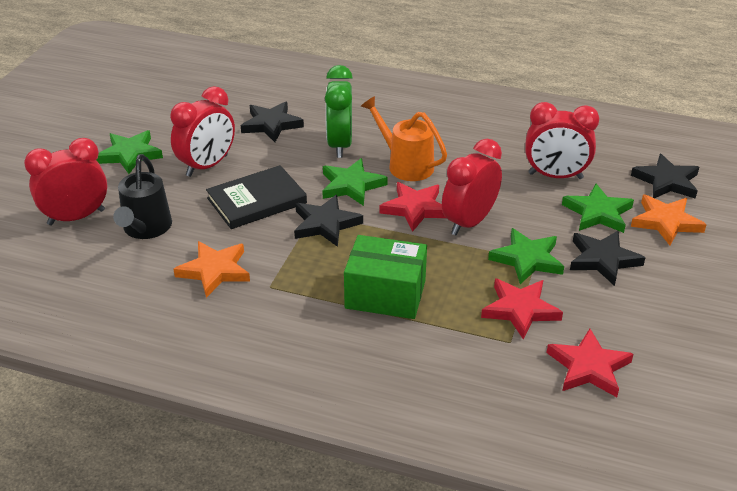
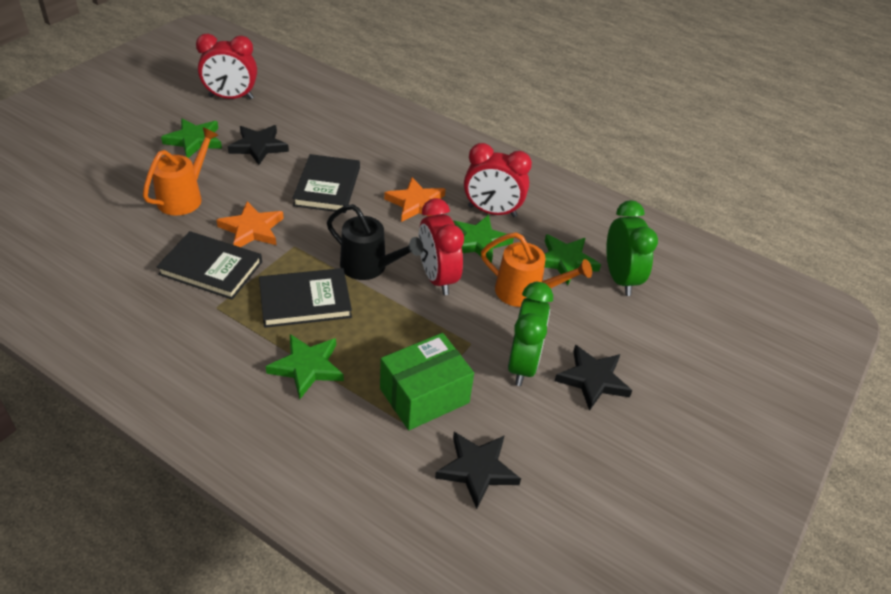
black book: 1 -> 3
black star: 4 -> 3
green clock: 1 -> 2
orange watering can: 1 -> 2
red clock: 4 -> 3
red star: 3 -> 0

